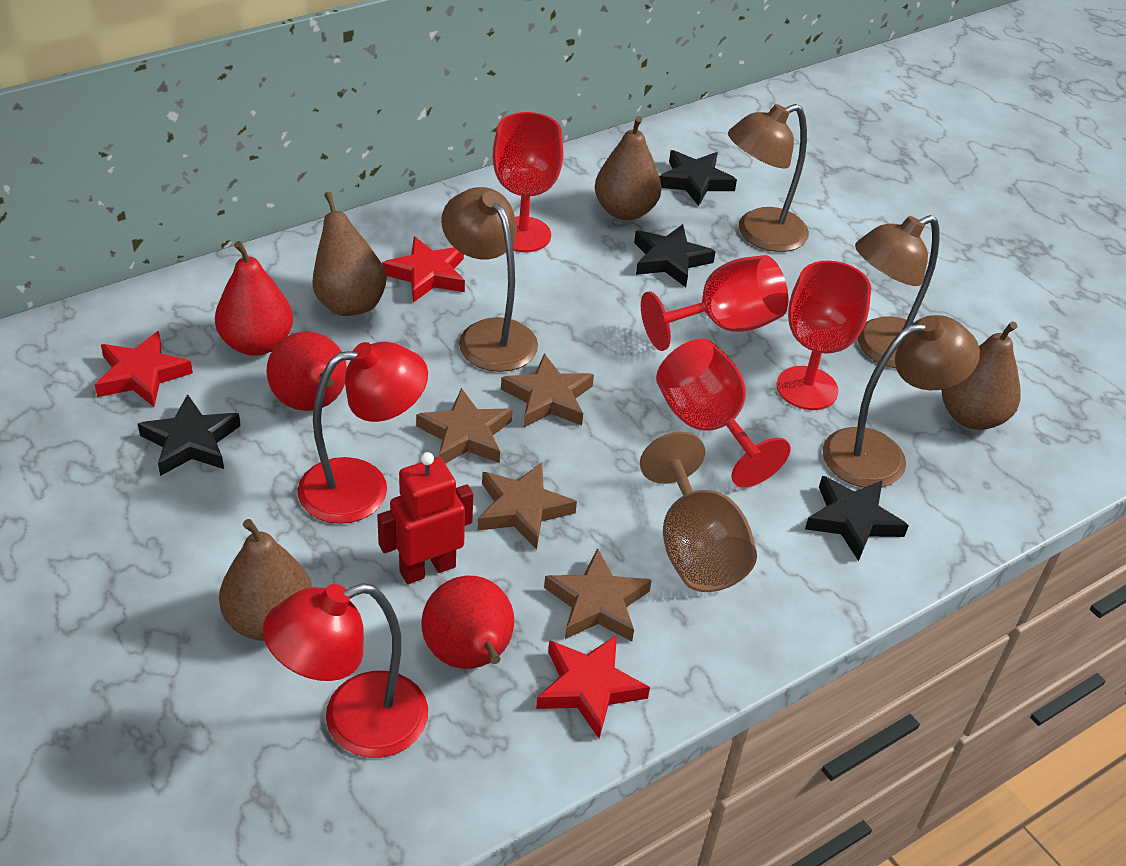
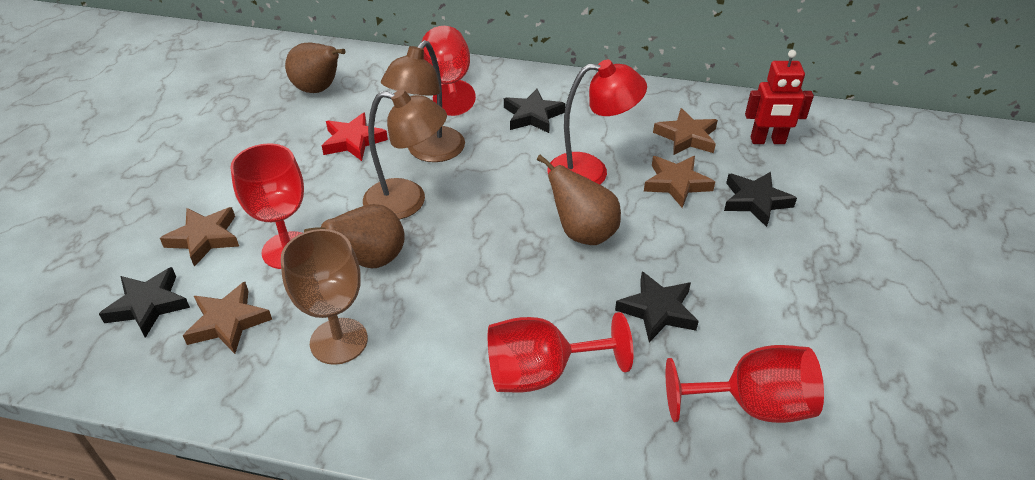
brown lamp: 4 -> 2
brown pear: 4 -> 3
red lamp: 2 -> 1
red pear: 3 -> 0
red star: 3 -> 1

